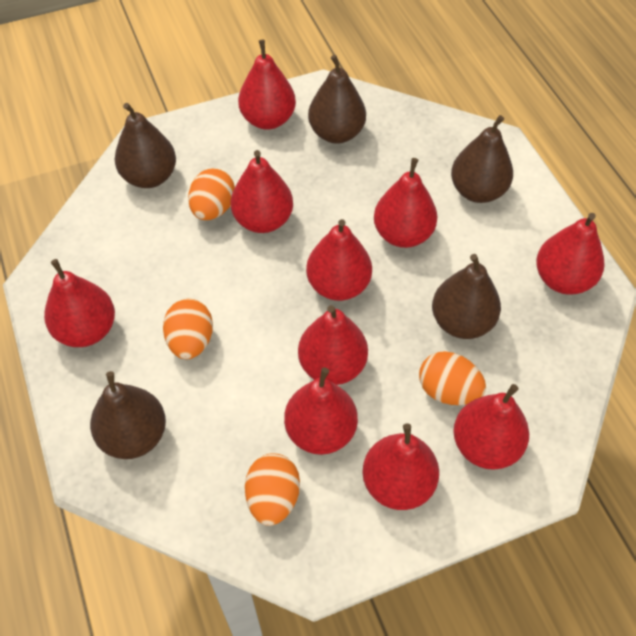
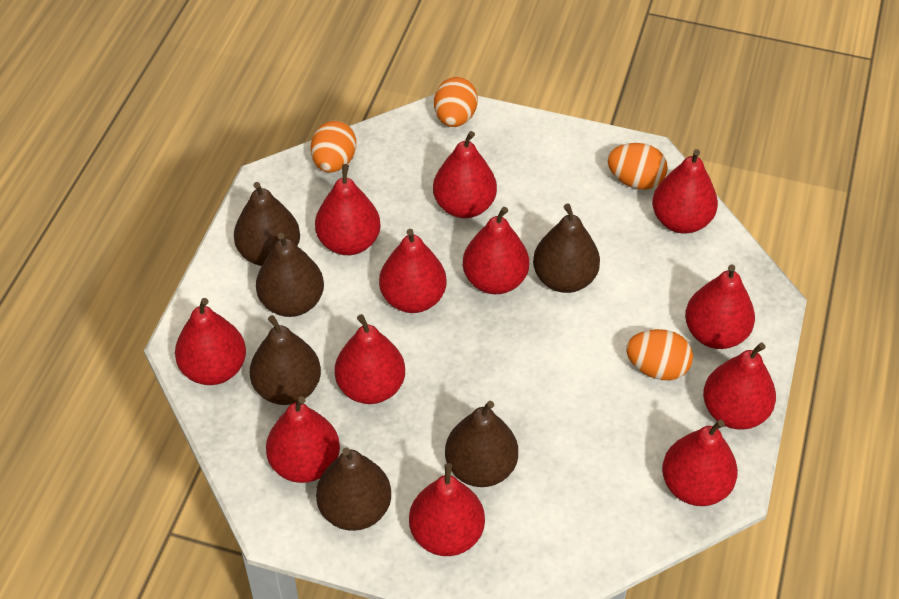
brown pear: 5 -> 6
red pear: 10 -> 12

